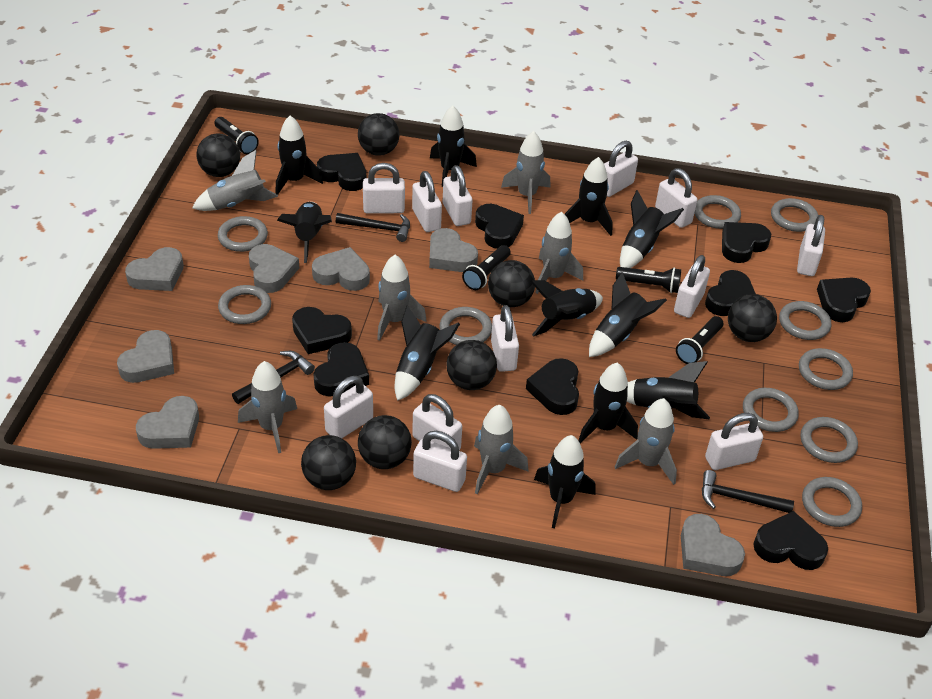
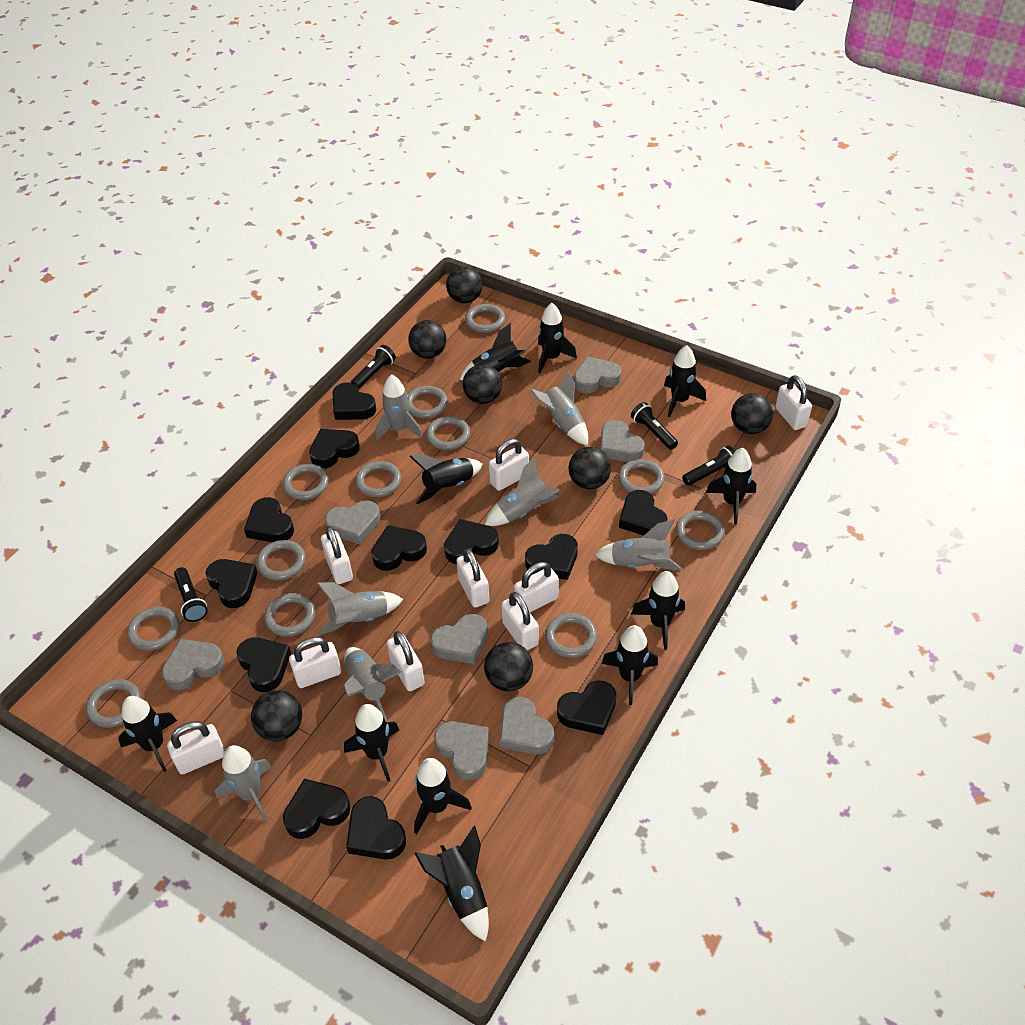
black hammer: 3 -> 0
black heart: 9 -> 12
grey ring: 10 -> 12
white padlock: 12 -> 9

